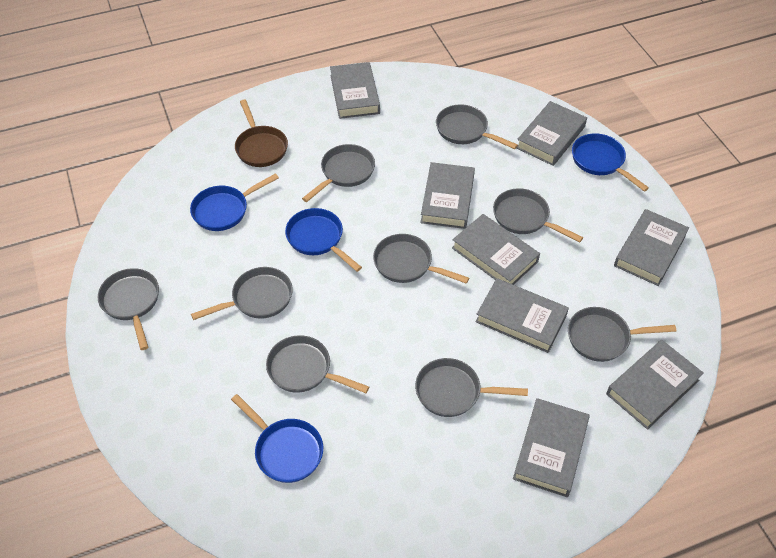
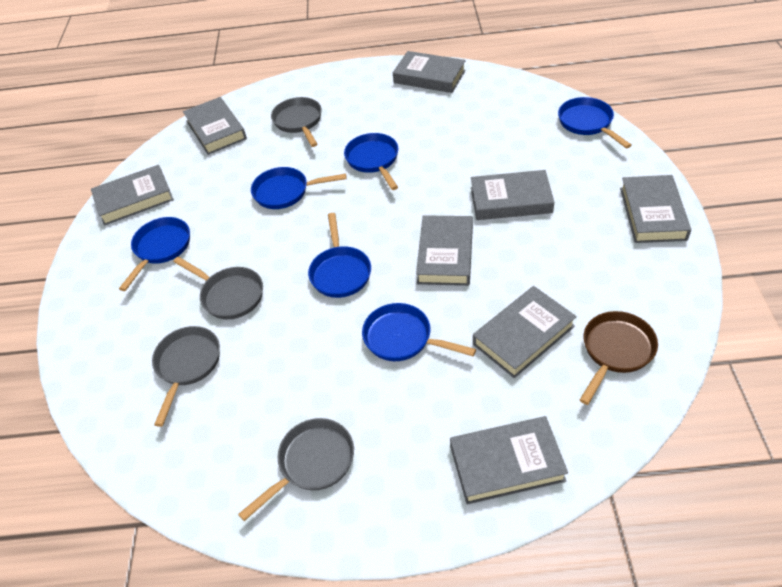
blue pan: 4 -> 6
grey pan: 9 -> 4

